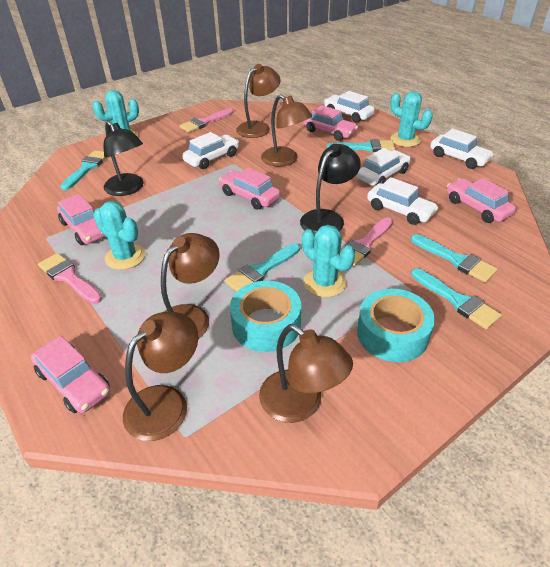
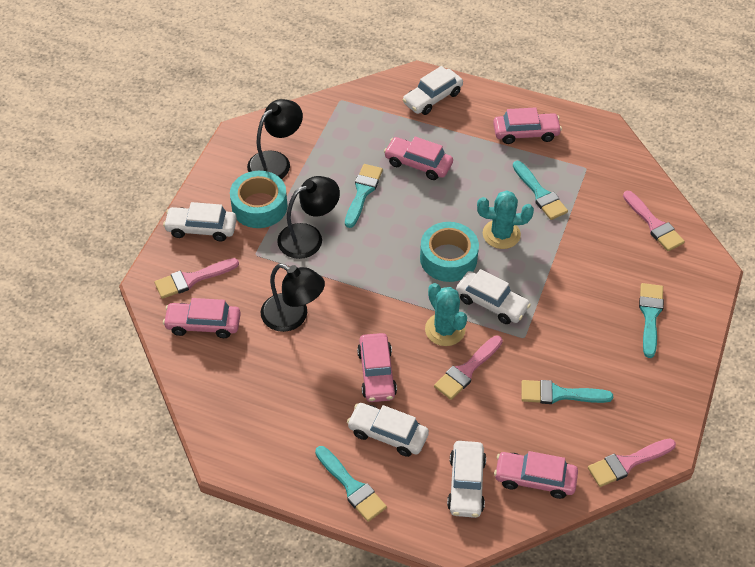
black lamp: 2 -> 3
brown lamp: 5 -> 0
pink brush: 3 -> 4
turquoise cactus: 4 -> 2

